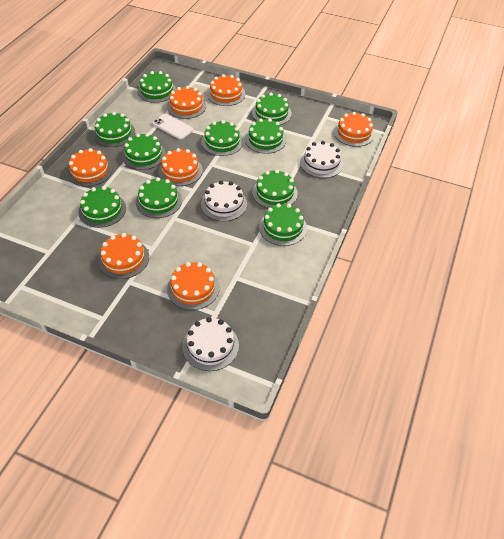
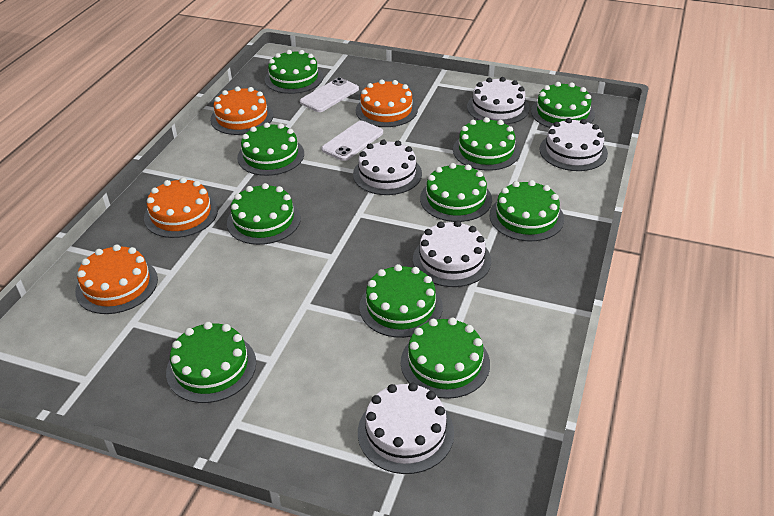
orange cake: 7 -> 4
white cake: 3 -> 5
white phone: 1 -> 2

